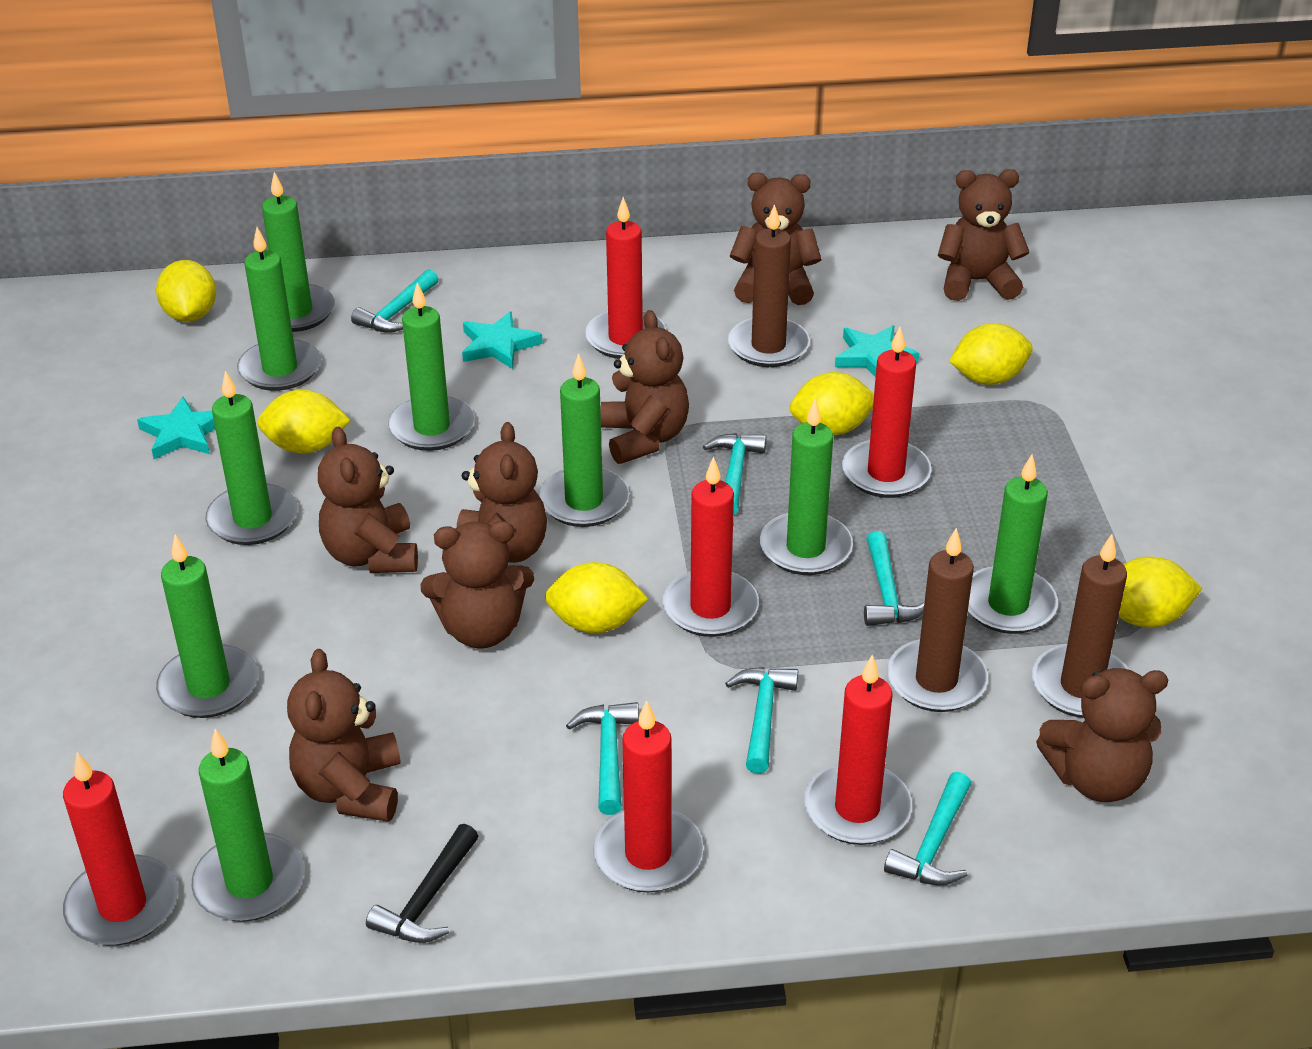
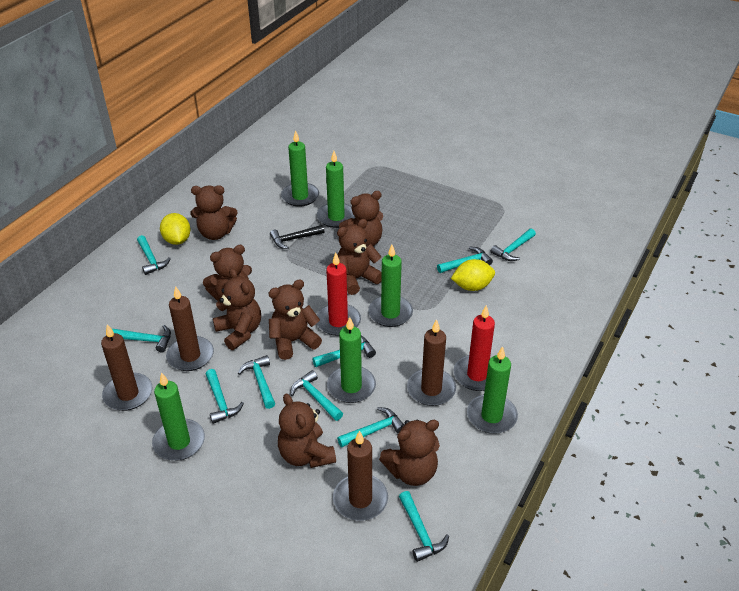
brown candle: 3 -> 4
green candle: 9 -> 6
red candle: 6 -> 2
turquoise hammer: 6 -> 10
turquoise star: 3 -> 0
yellow lemon: 6 -> 2

